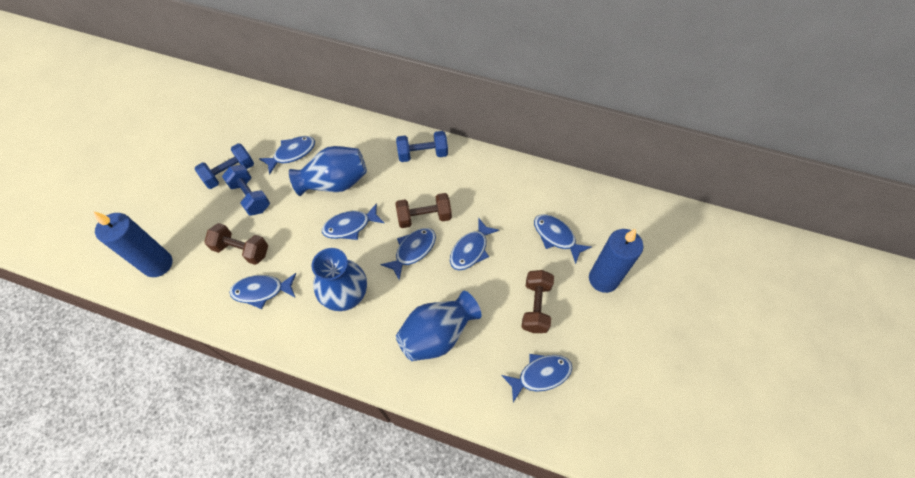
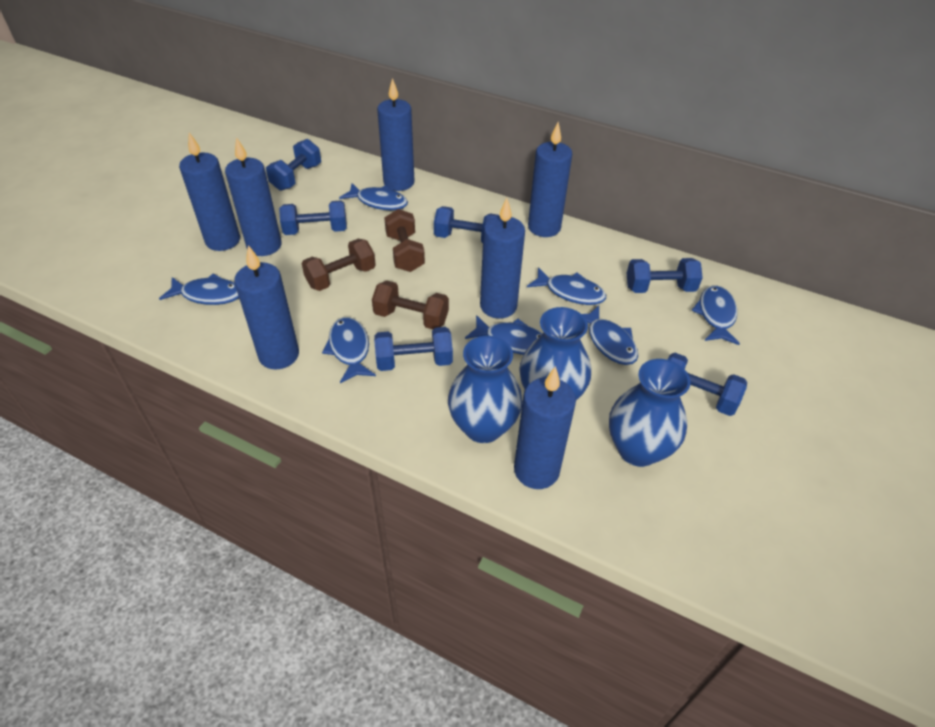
blue candle: 2 -> 7
blue dumbbell: 3 -> 6

